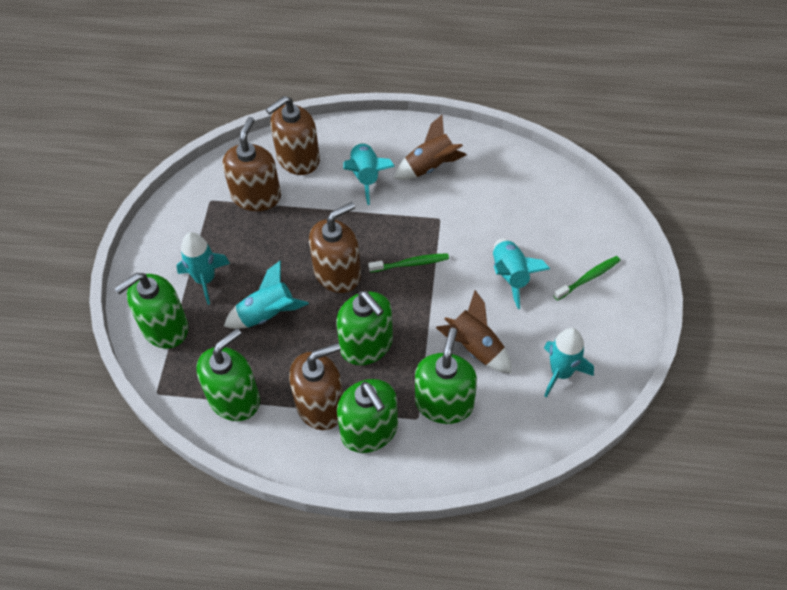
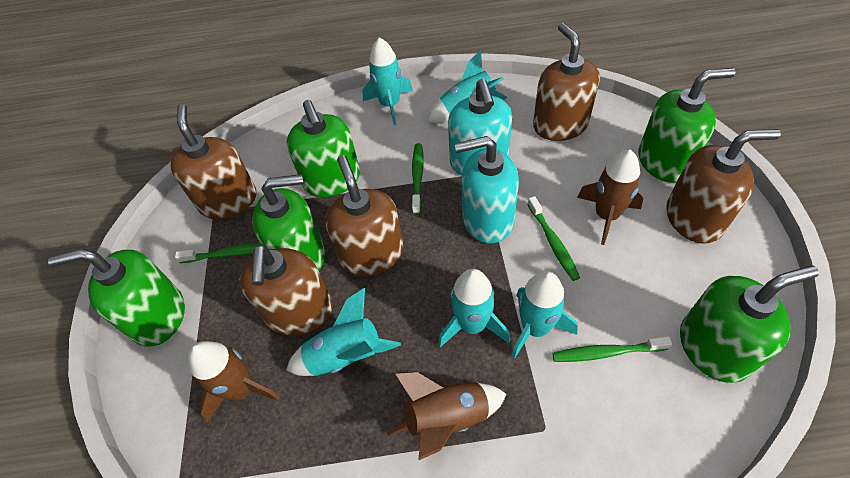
brown rocket: 2 -> 3
brown soap dispenser: 4 -> 5
green toothbrush: 2 -> 4
turquoise soap dispenser: 0 -> 2

